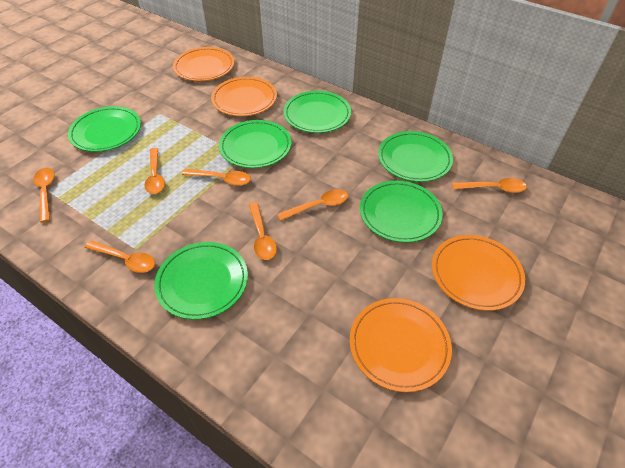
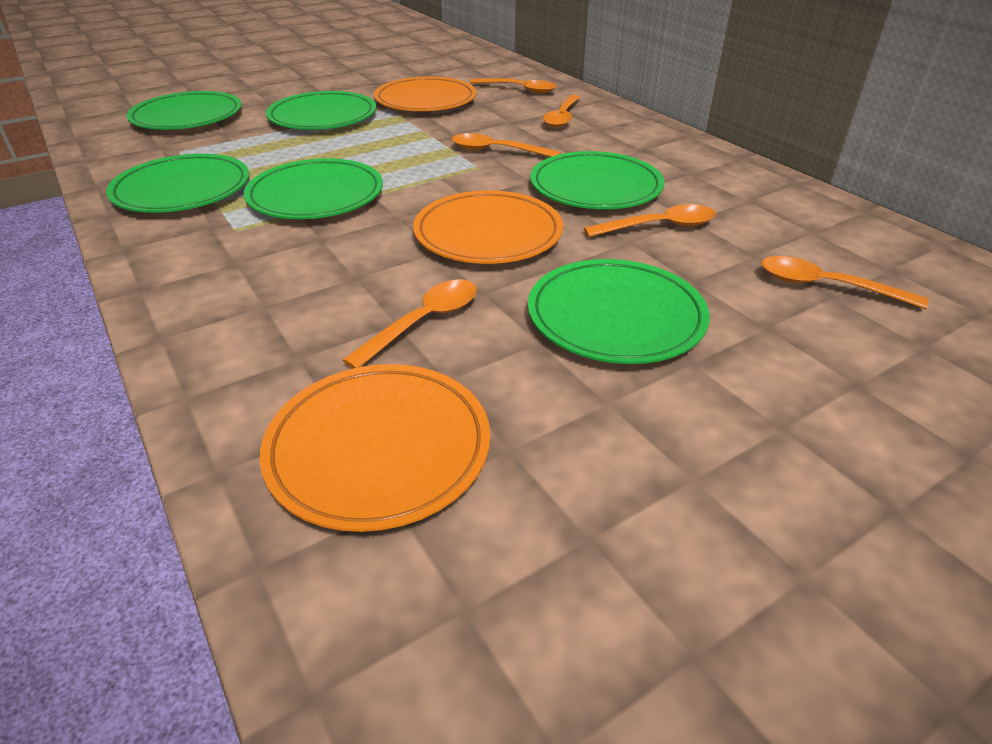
orange plate: 4 -> 3
orange spoon: 7 -> 6

